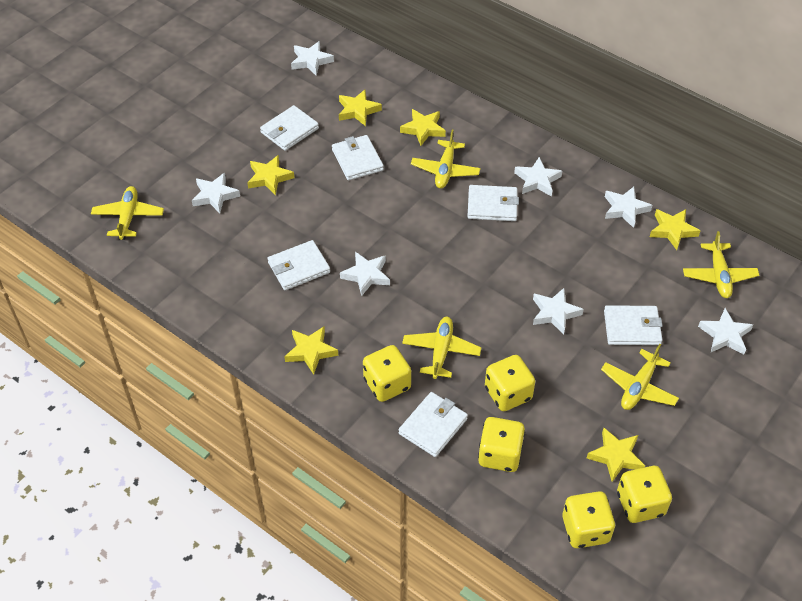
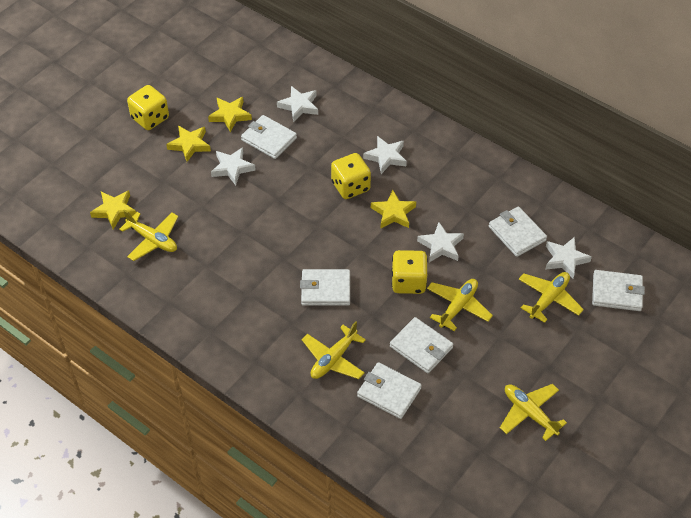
white star: 7 -> 5
yellow dice: 5 -> 3
yellow star: 6 -> 4

